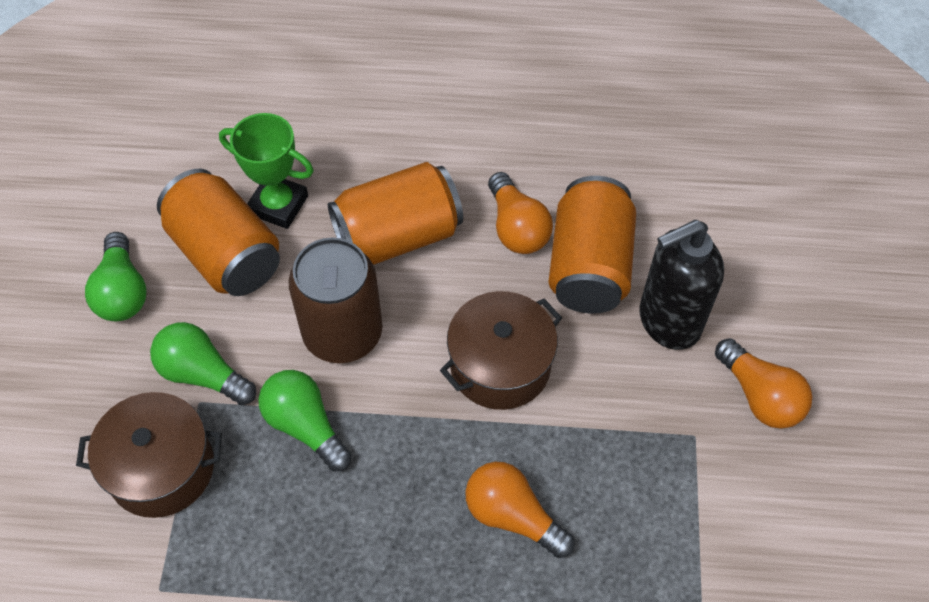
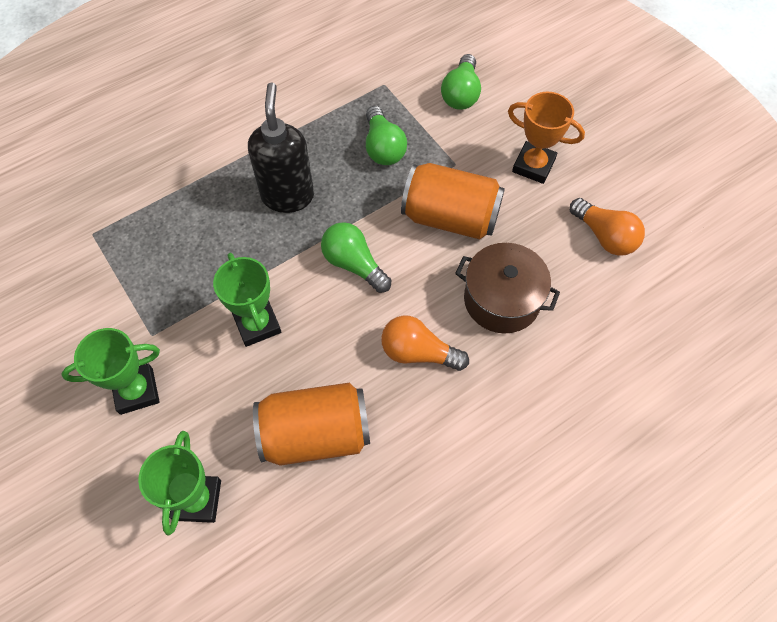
brown can: 1 -> 0
brown pot: 2 -> 1
green trophy: 1 -> 3
orange can: 3 -> 2
orange light bulb: 3 -> 2
orange trophy: 0 -> 1

